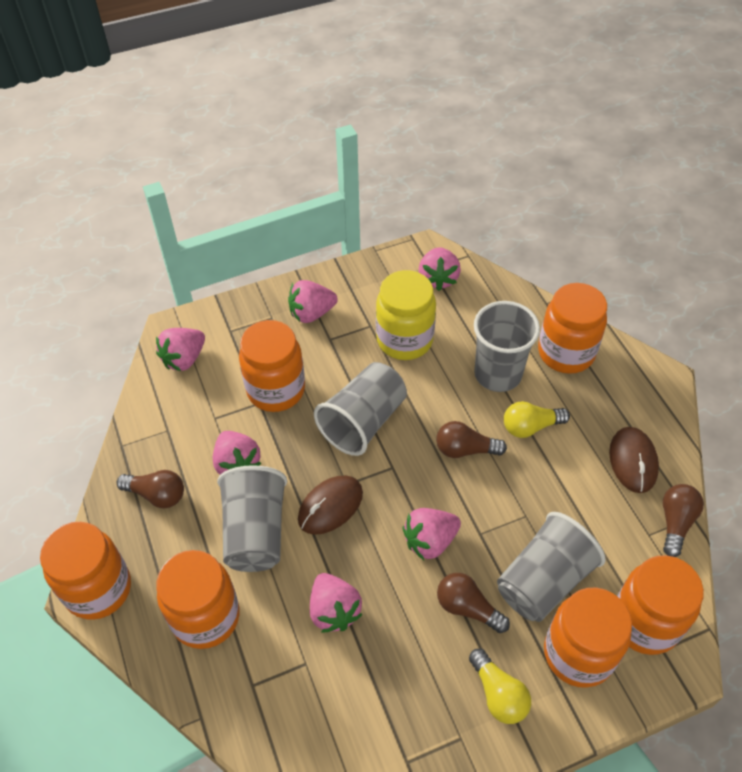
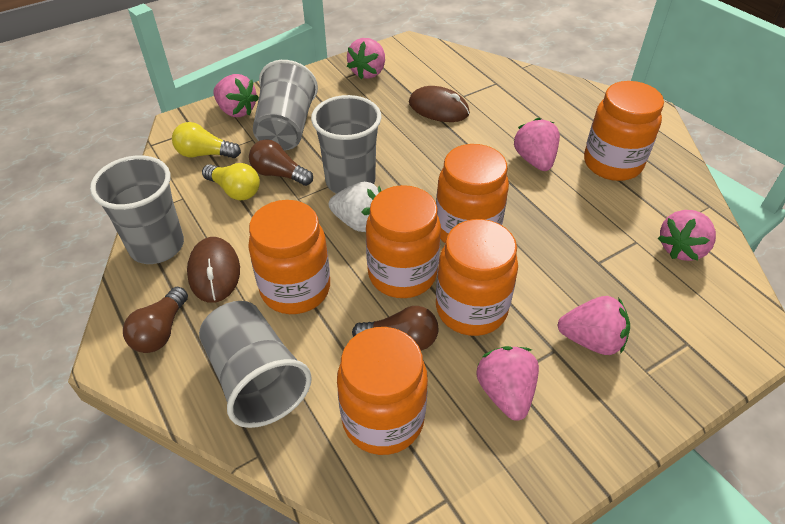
brown light bulb: 4 -> 3
white strawberry: 0 -> 1
yellow jar: 1 -> 0

